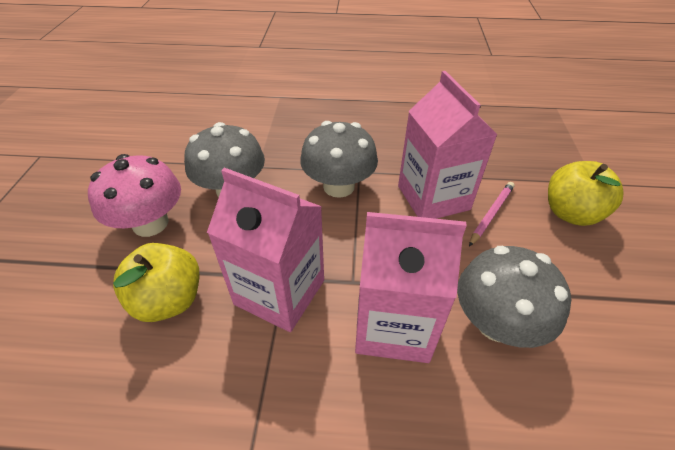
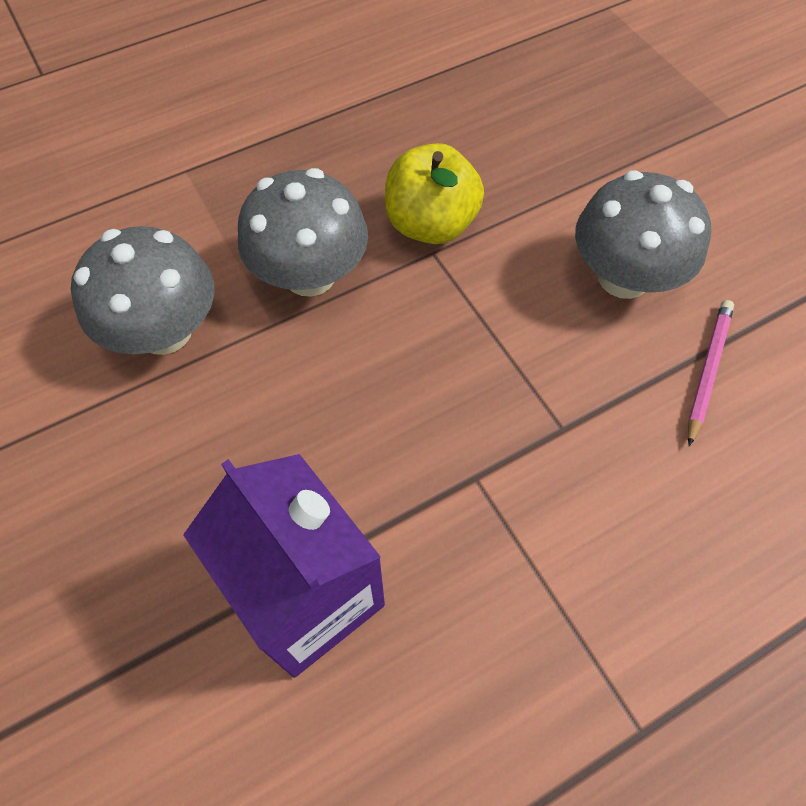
pink carton: 3 -> 0
pink mushroom: 1 -> 0
purple carton: 0 -> 1
yellow apple: 2 -> 1

